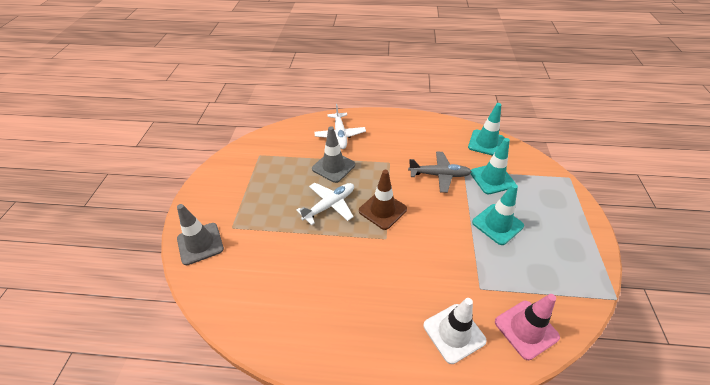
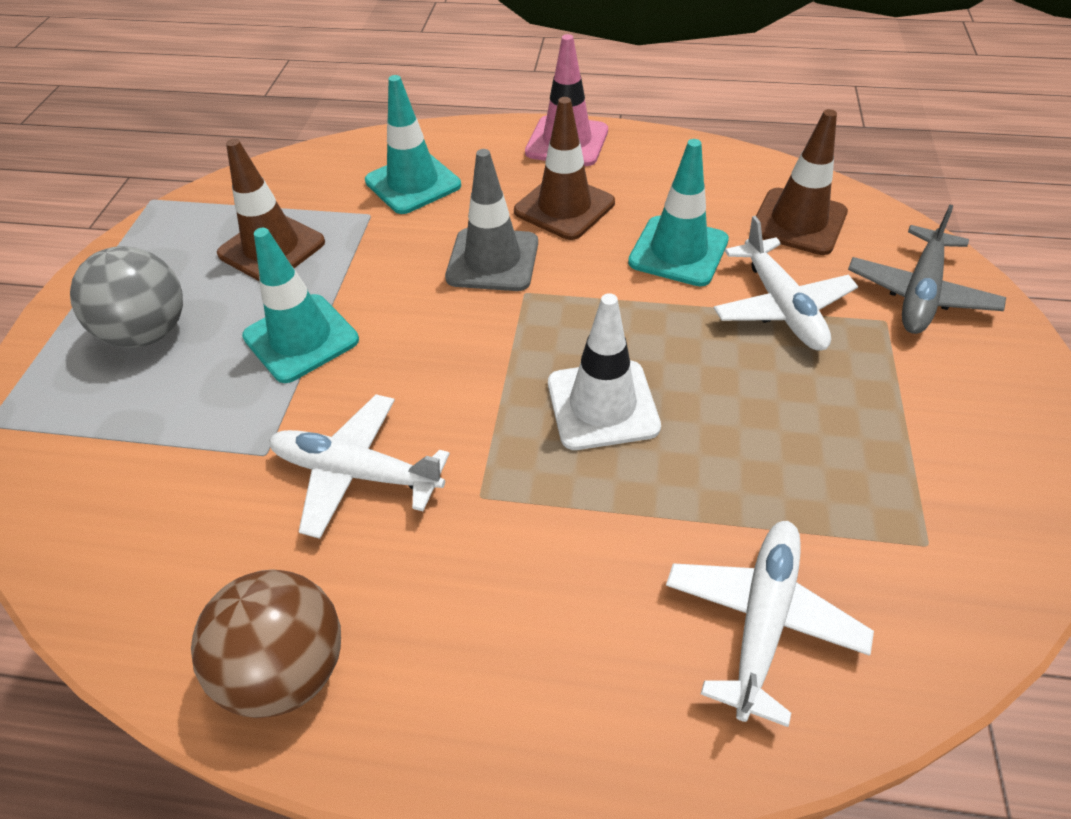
brown ball: 0 -> 1
brown traffic cone: 1 -> 3
grey ball: 0 -> 1
grey traffic cone: 2 -> 1
white plane: 2 -> 3

